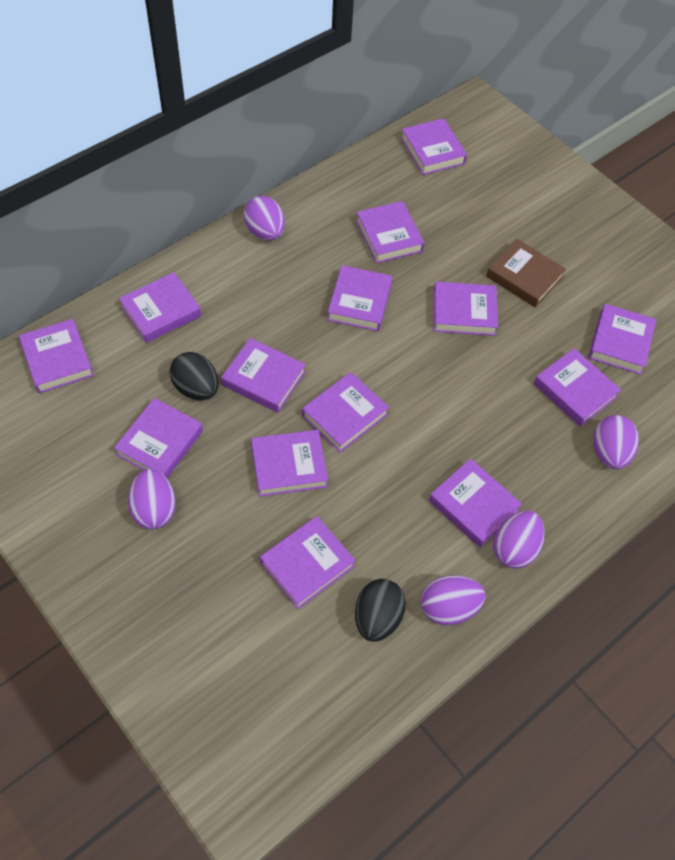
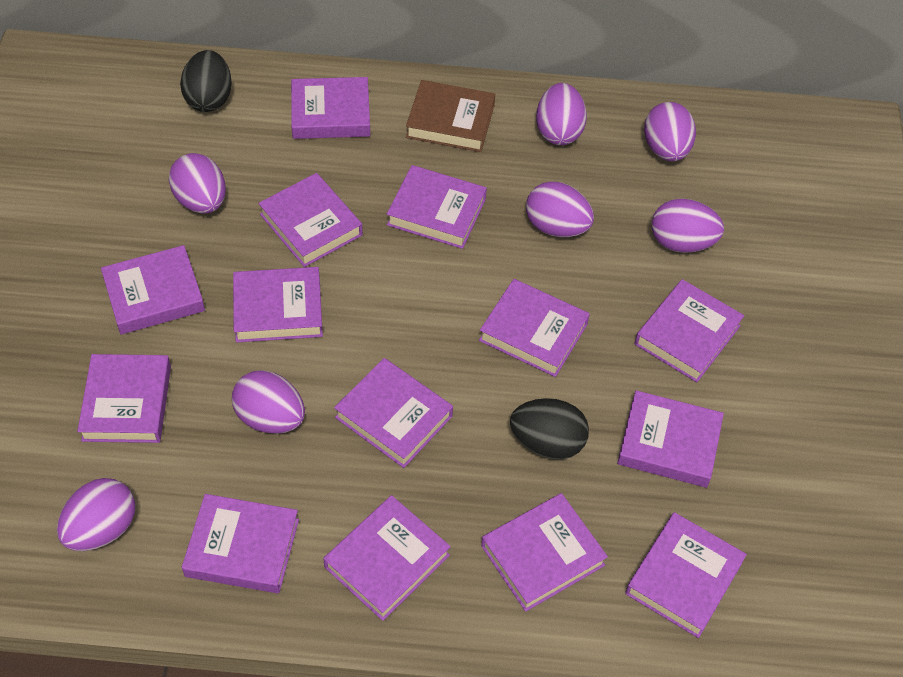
purple egg: 5 -> 7

